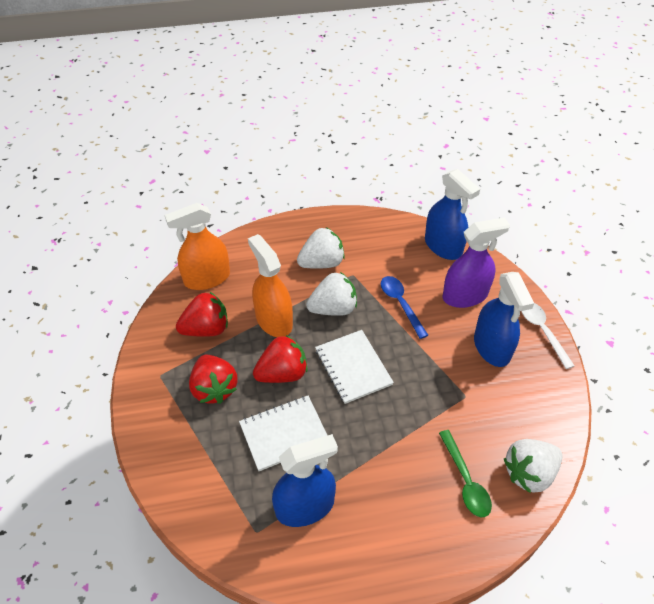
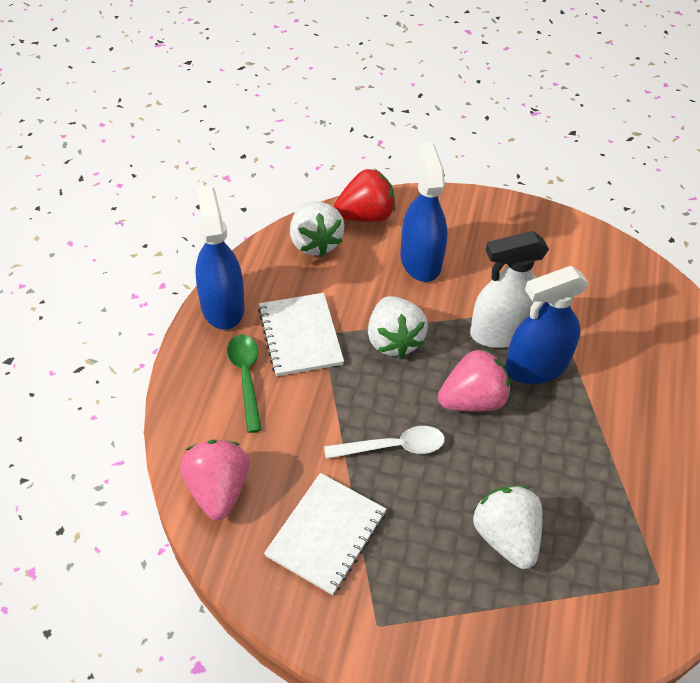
blue spoon: 1 -> 0
orange spray bottle: 2 -> 0
pink strawberry: 0 -> 2
purple spray bottle: 1 -> 0
red strawberry: 3 -> 1
white spray bottle: 0 -> 1

